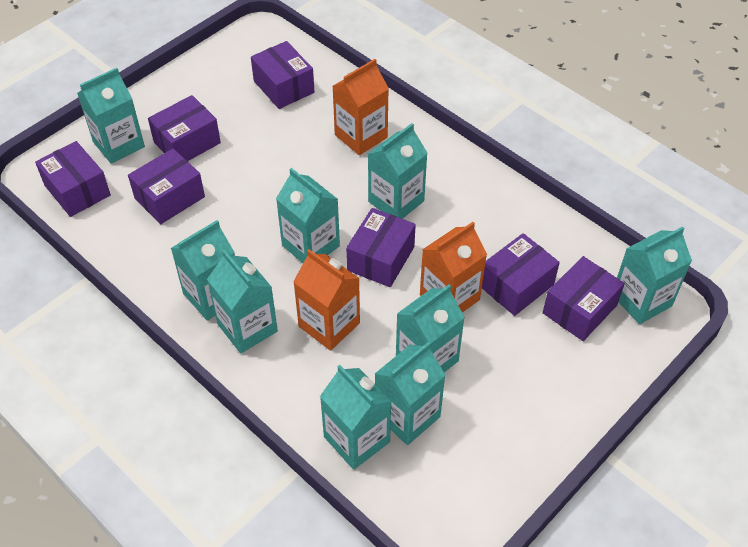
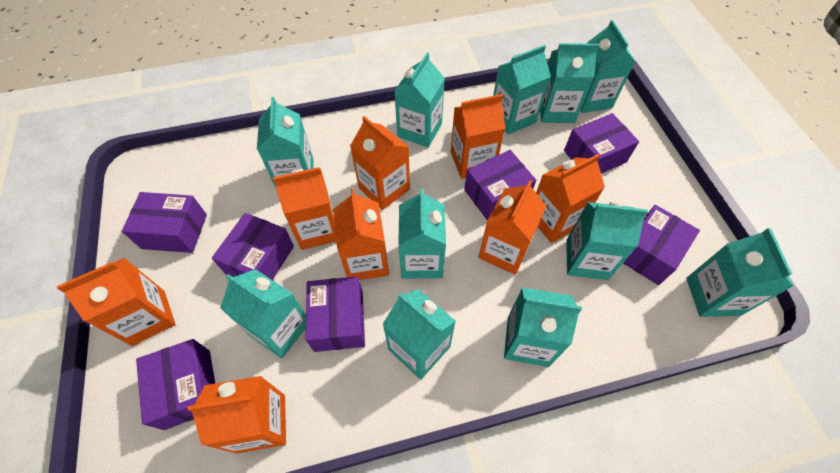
orange carton: 3 -> 8
turquoise carton: 9 -> 11

